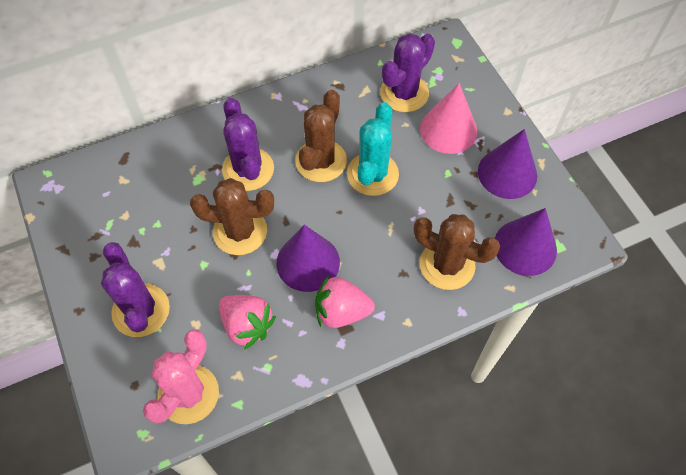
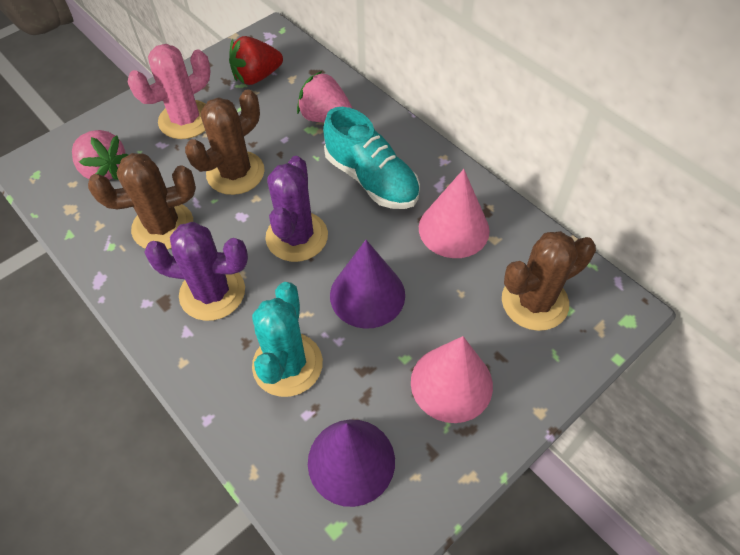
pink cone: 1 -> 2
purple cactus: 3 -> 2
purple cone: 3 -> 2
red strawberry: 0 -> 1
turquoise shoe: 0 -> 1

